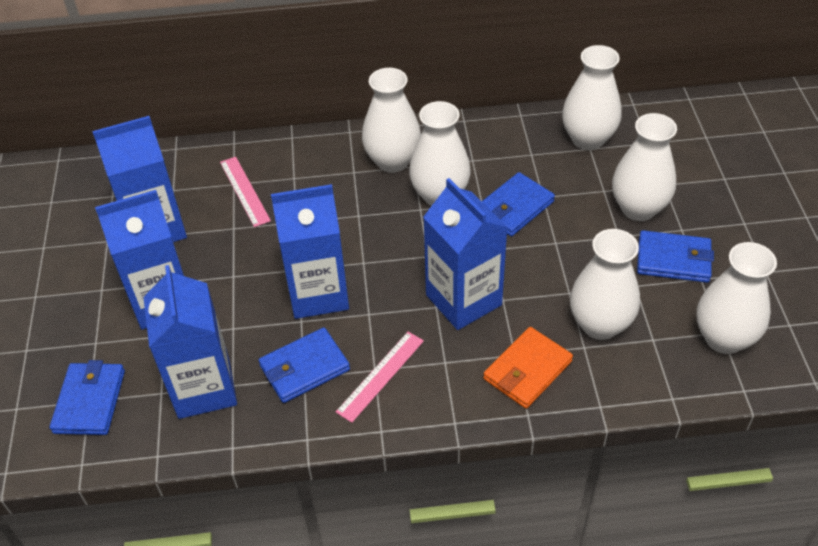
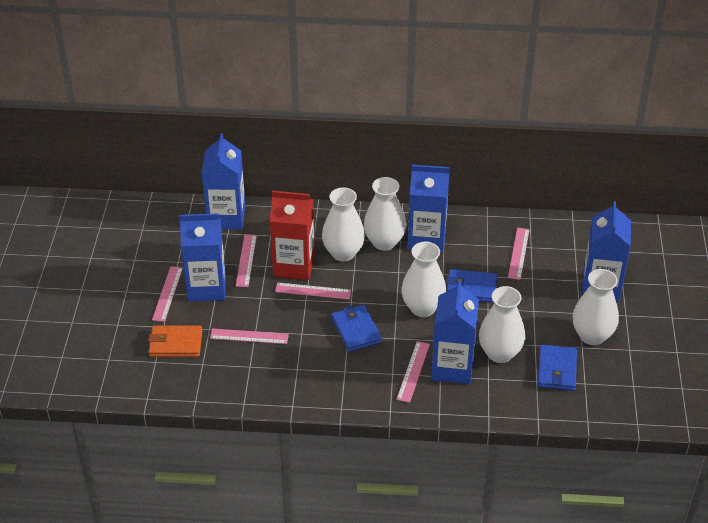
blue wallet: 4 -> 3
pink ruler: 2 -> 6
red carton: 0 -> 1
white vase: 6 -> 5

